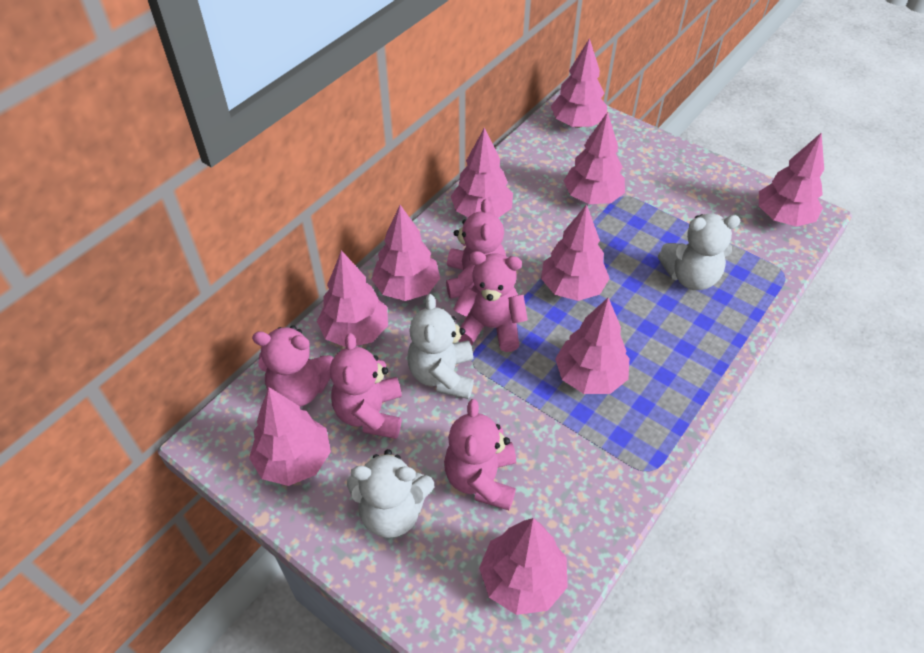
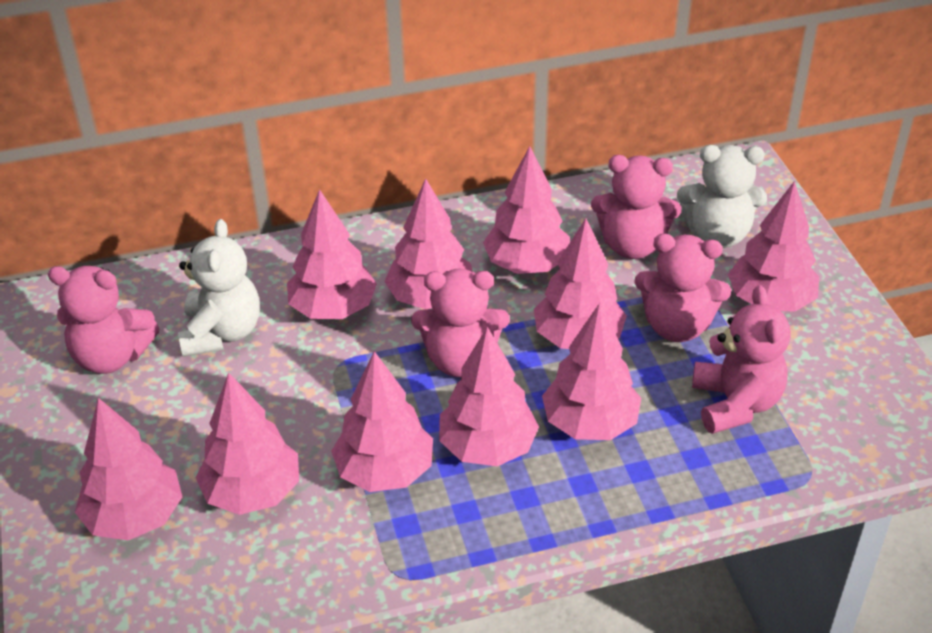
white teddy bear: 3 -> 2

